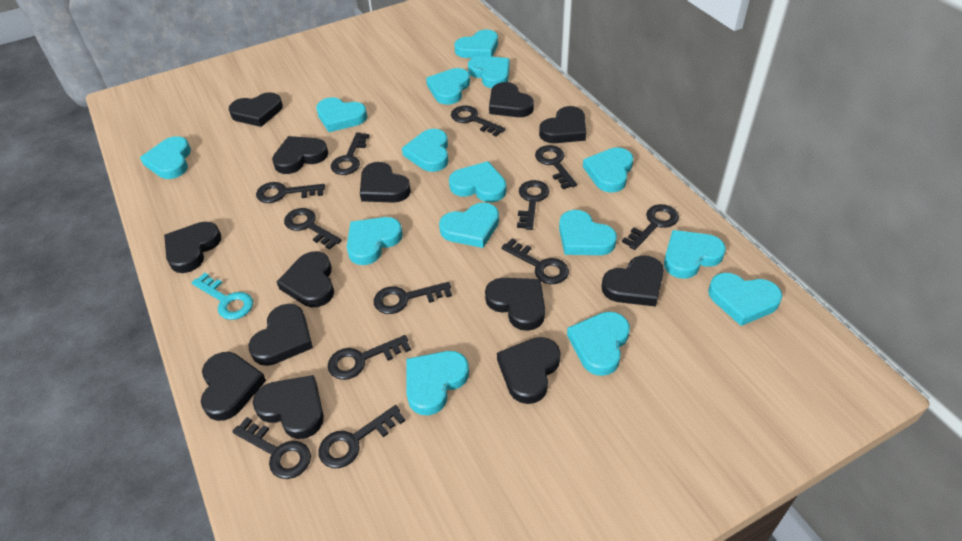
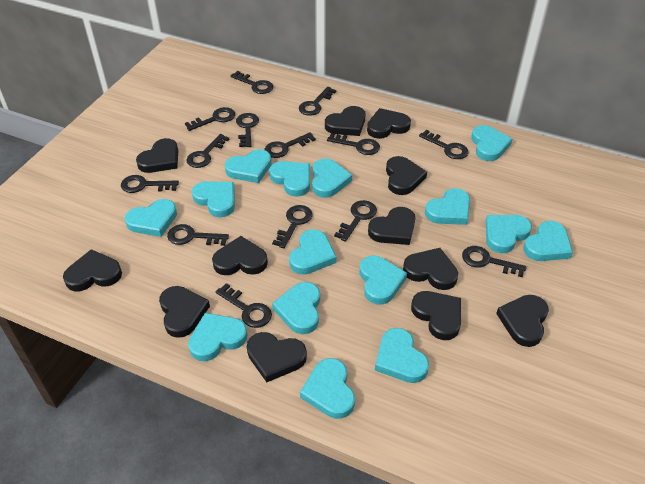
black heart: 13 -> 12
black key: 12 -> 14
turquoise key: 1 -> 0

